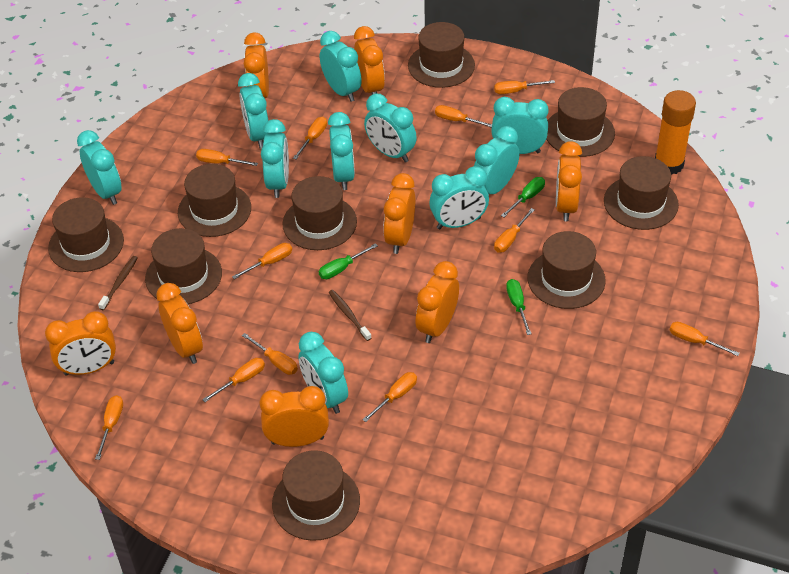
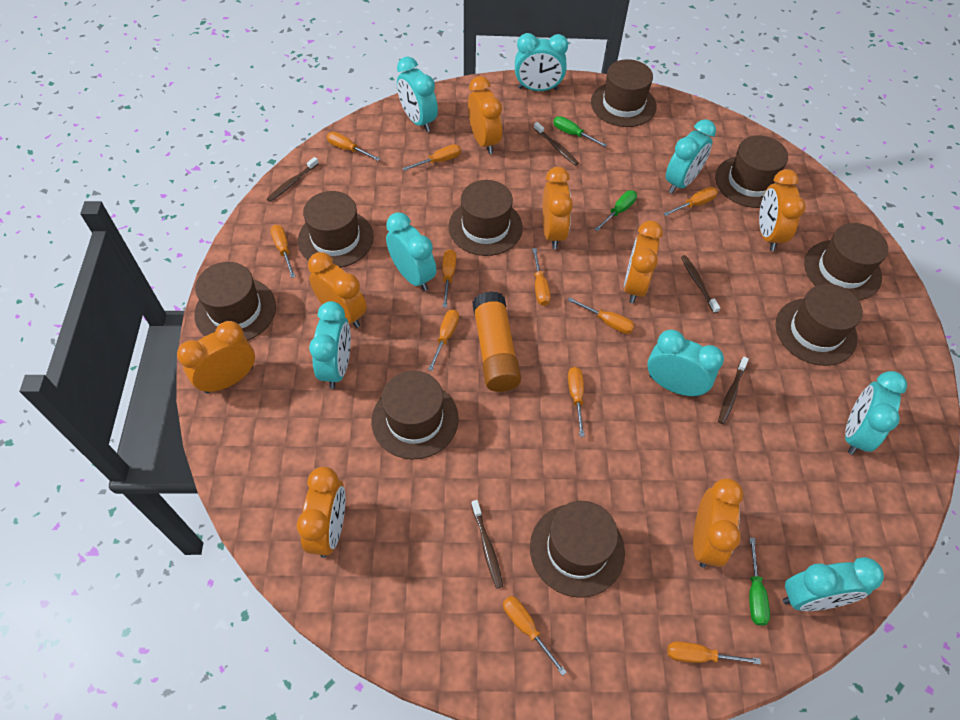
brown toothbrush: 2 -> 5
turquoise clock: 10 -> 8

